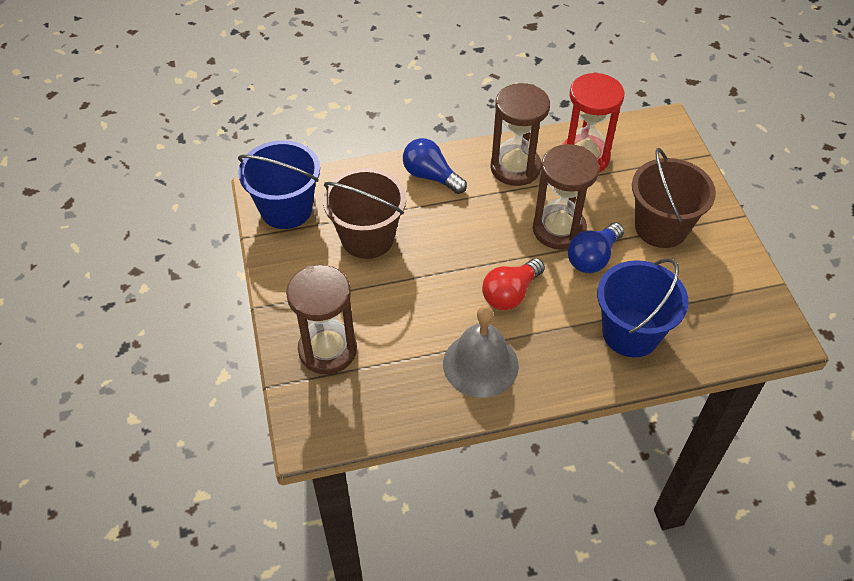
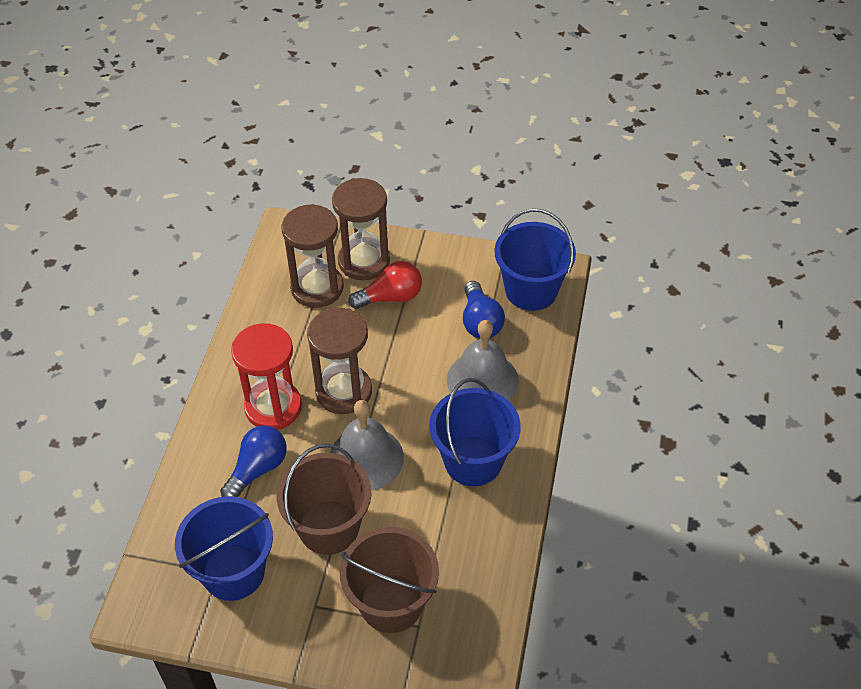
blue bucket: 2 -> 3
grey bell: 1 -> 2

